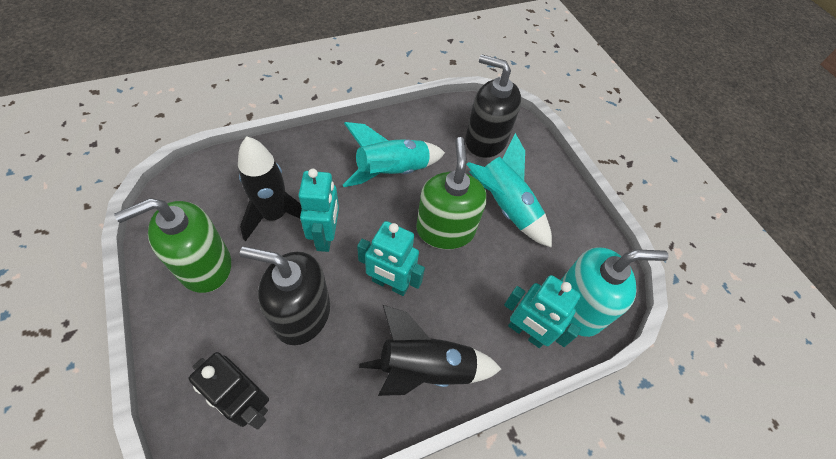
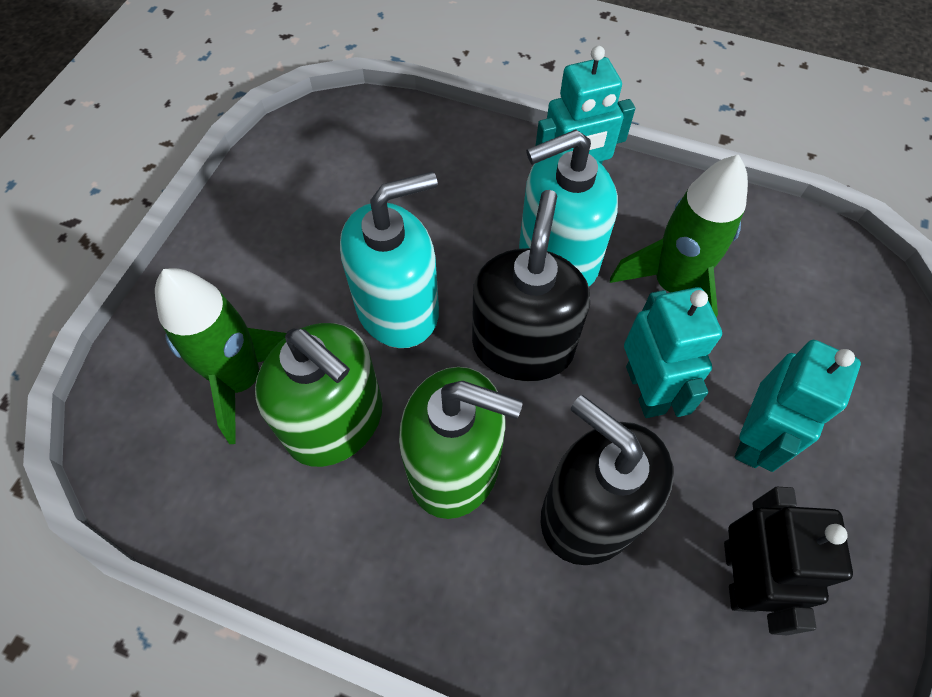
black rocket: 2 -> 0
green rocket: 0 -> 2
turquoise rocket: 2 -> 0
turquoise soap dispenser: 1 -> 2

